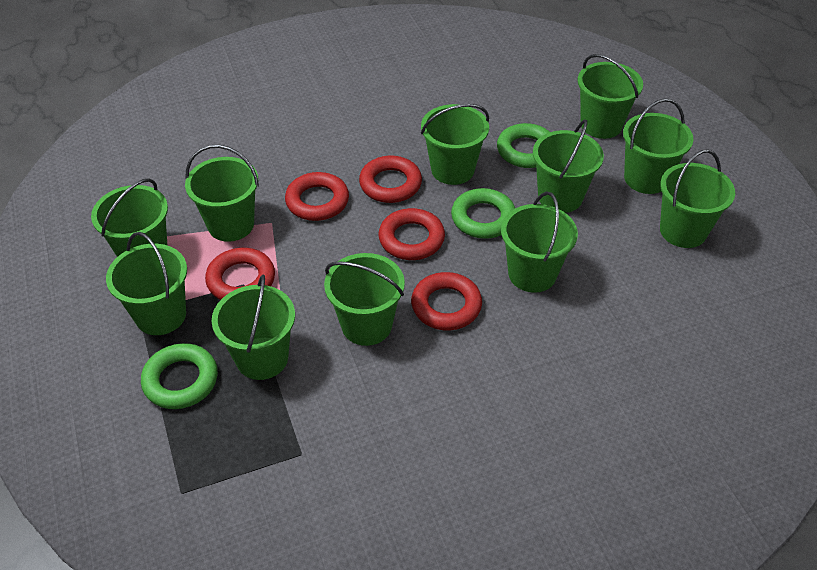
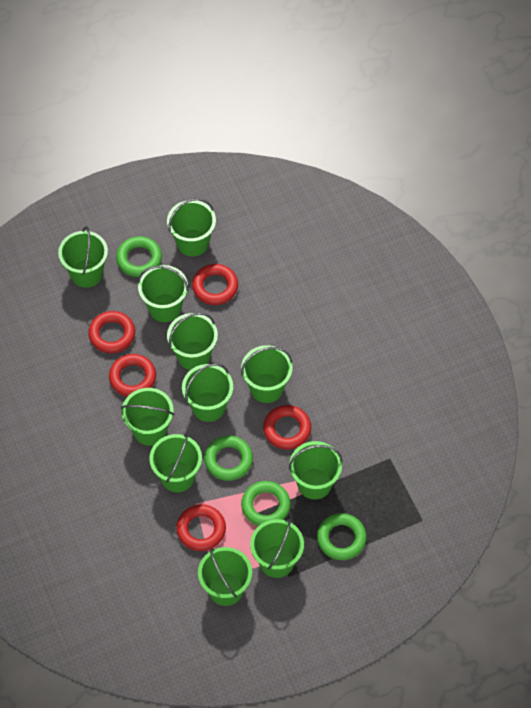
green ring: 3 -> 4

